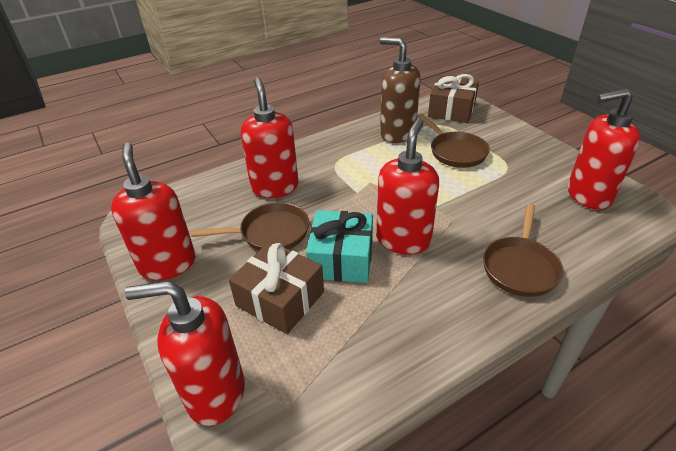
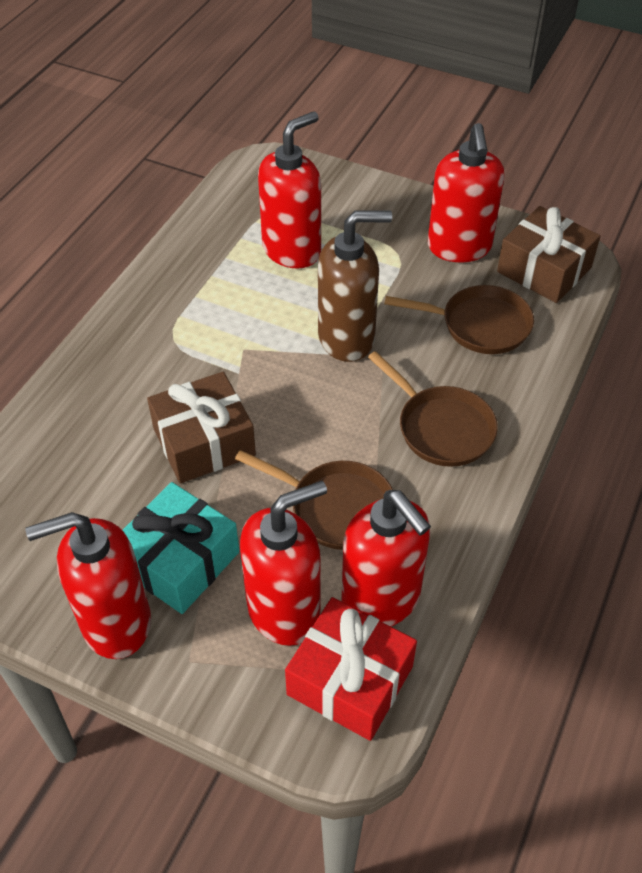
red gift: 0 -> 1

